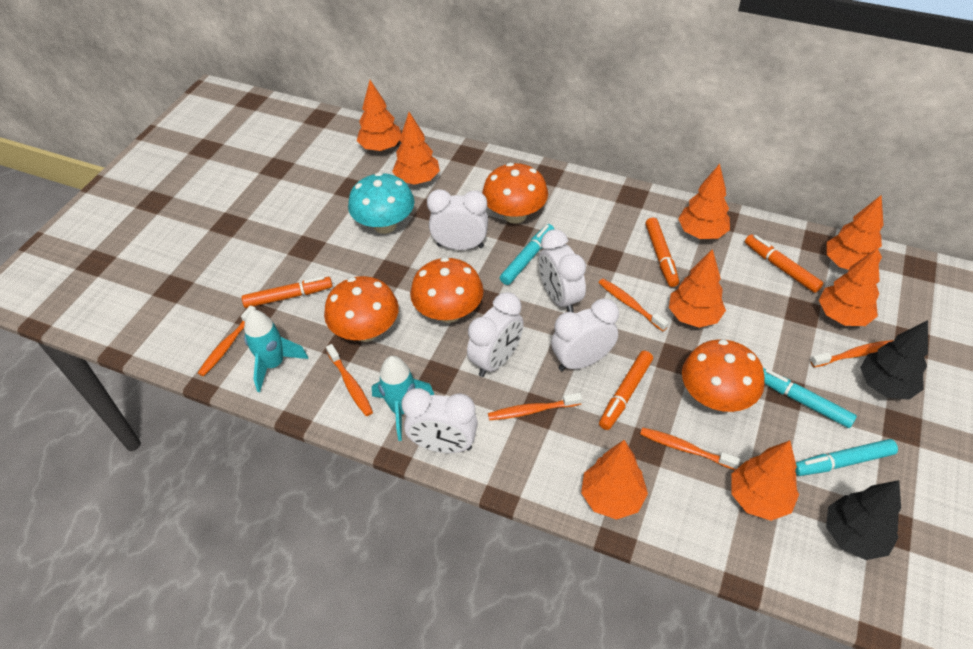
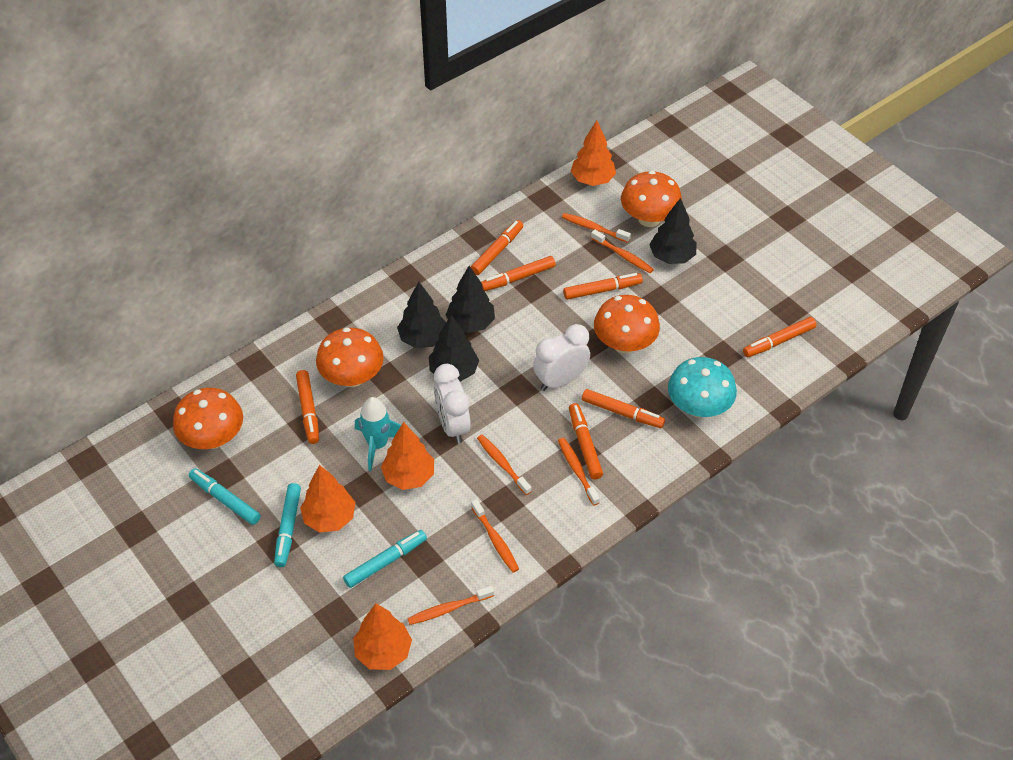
black tree: 2 -> 4
orange marker: 4 -> 7
orange tree: 8 -> 4
turquoise rocket: 2 -> 1
white clock: 5 -> 2

